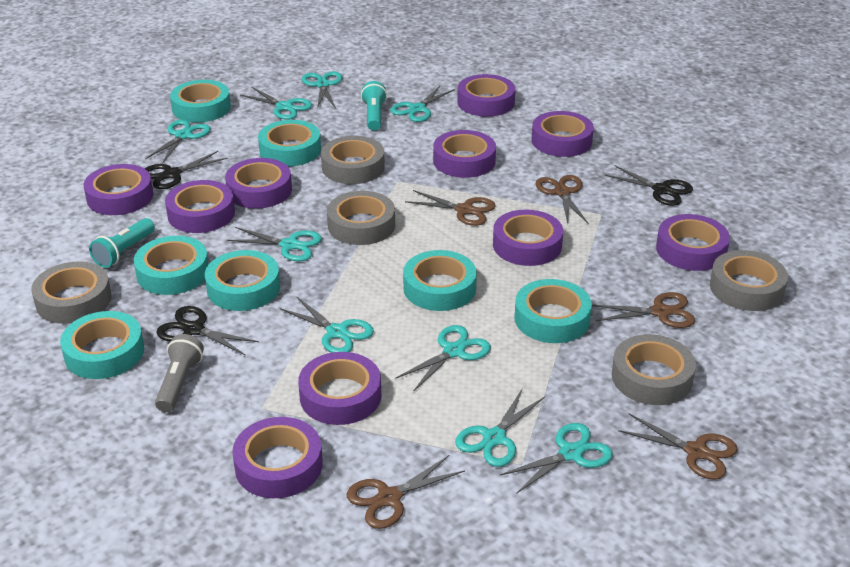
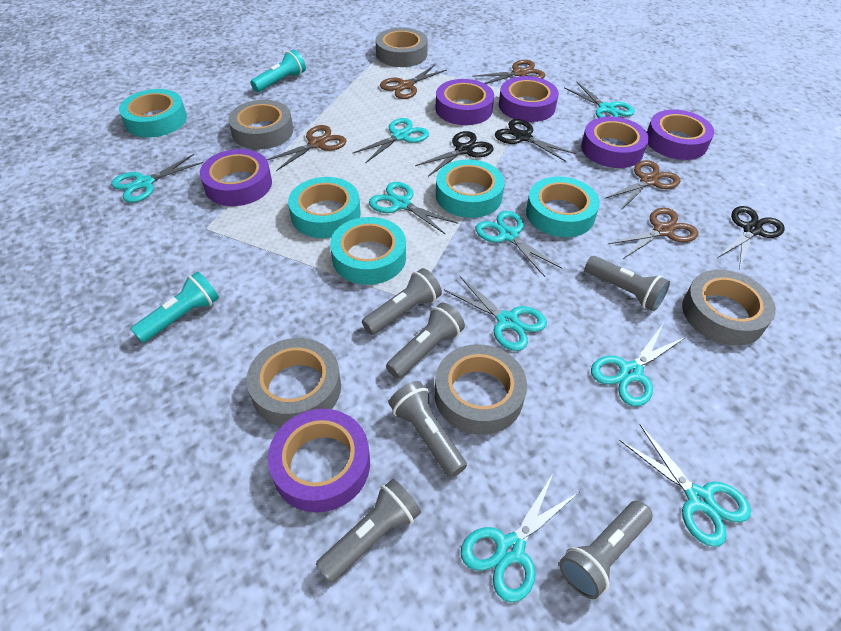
grey flashlight: 1 -> 6
purple tape: 10 -> 6
turquoise tape: 7 -> 5

